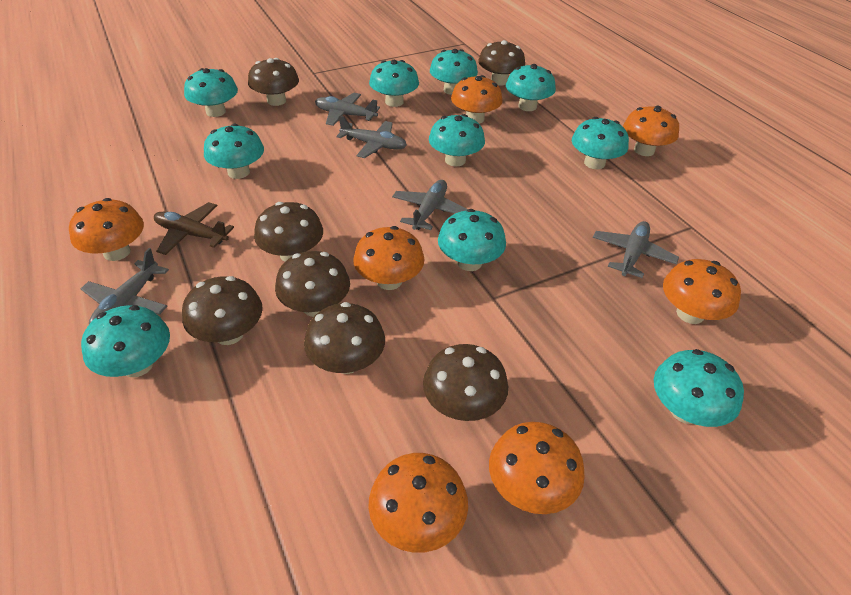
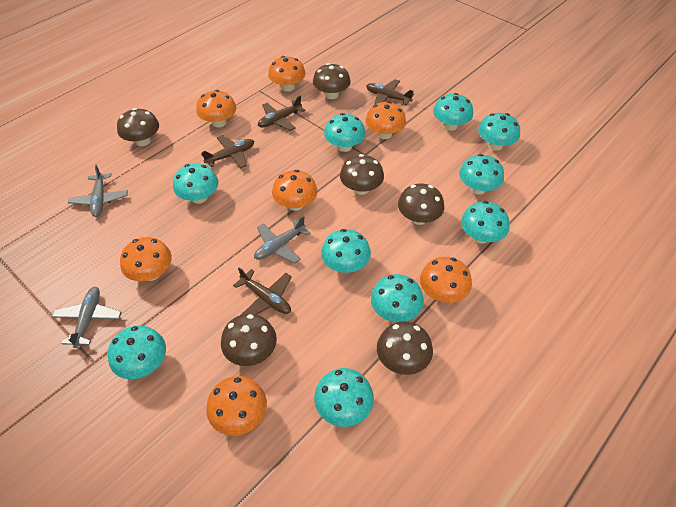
brown mushroom: 7 -> 6
brown plane: 1 -> 4
grey plane: 5 -> 3

